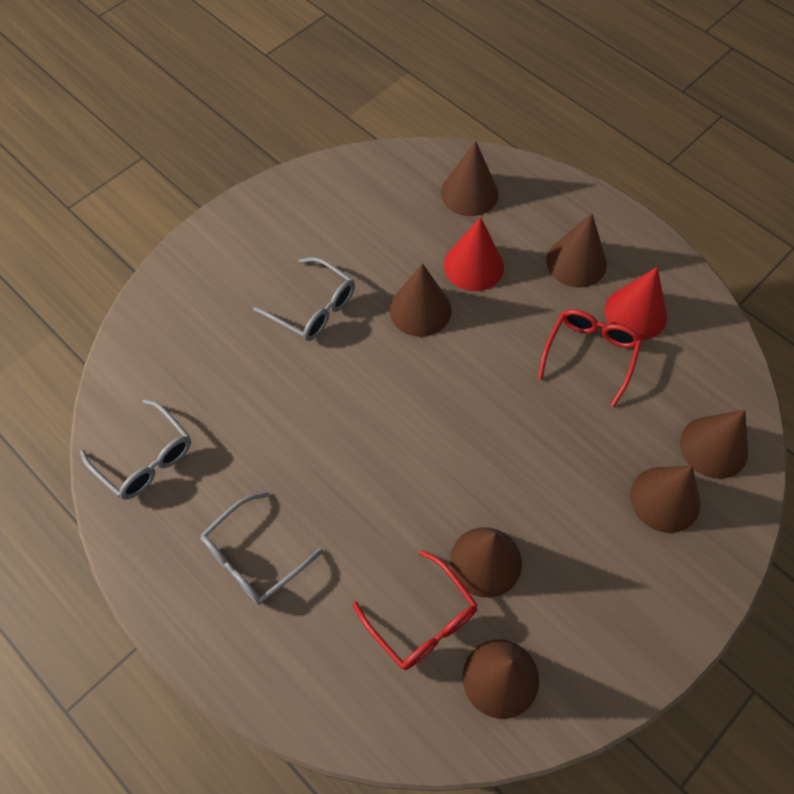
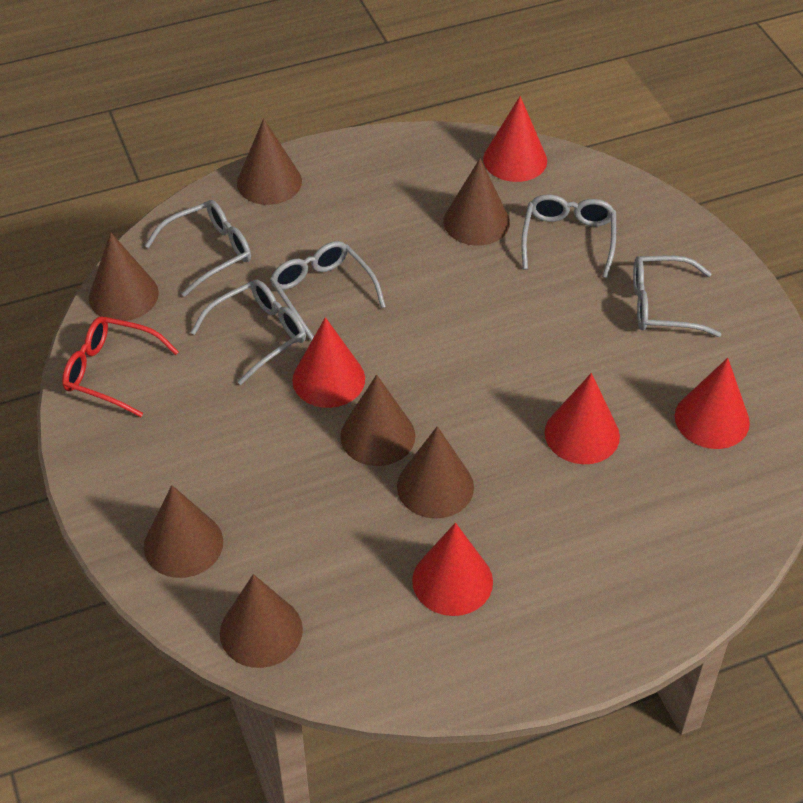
grey glasses: 3 -> 5
red cone: 2 -> 5
red glasses: 2 -> 1

